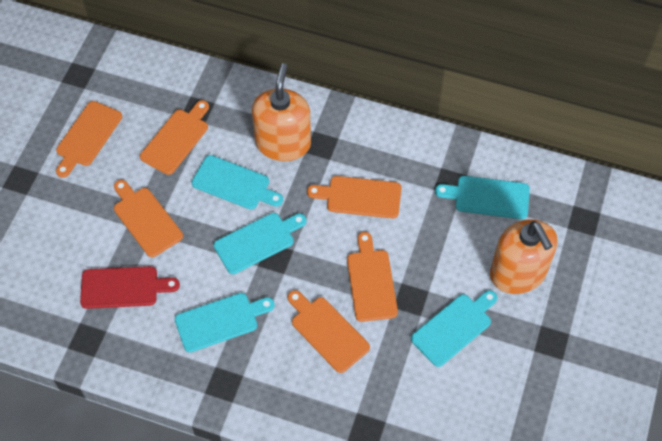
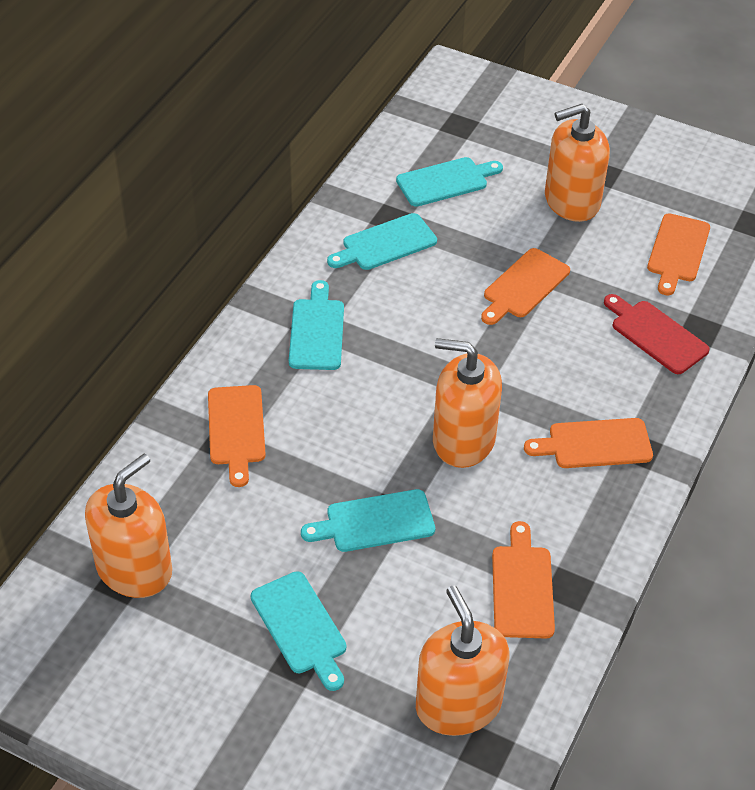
orange cutting board: 6 -> 5
orange soap dispenser: 2 -> 4

